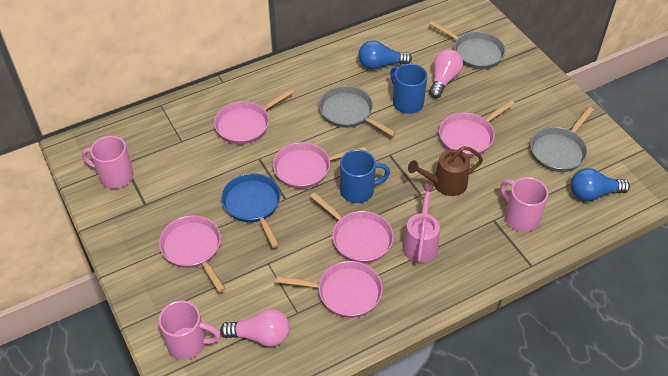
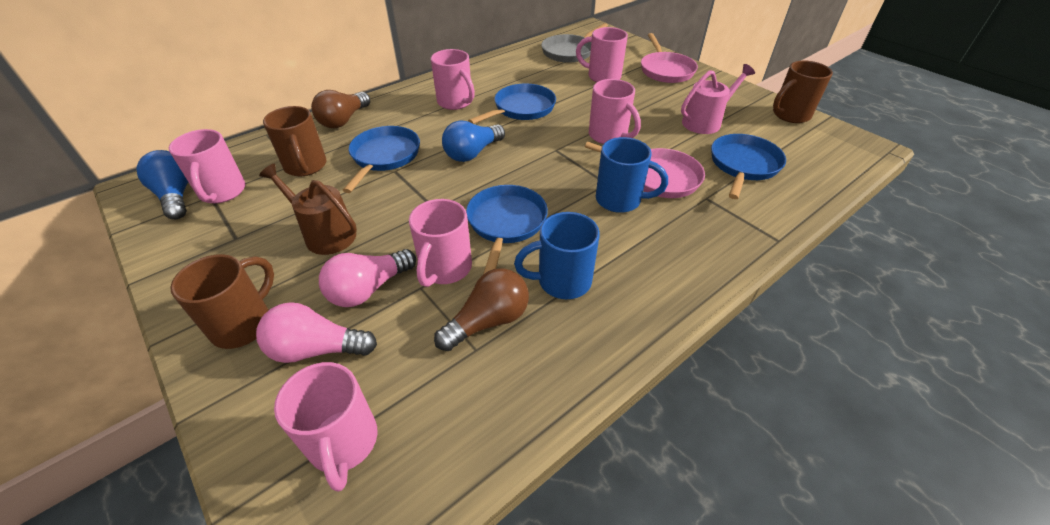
blue pan: 1 -> 4
brown light bulb: 0 -> 2
brown mug: 0 -> 3
grey pan: 3 -> 1
pink mug: 3 -> 6
pink pan: 6 -> 2

